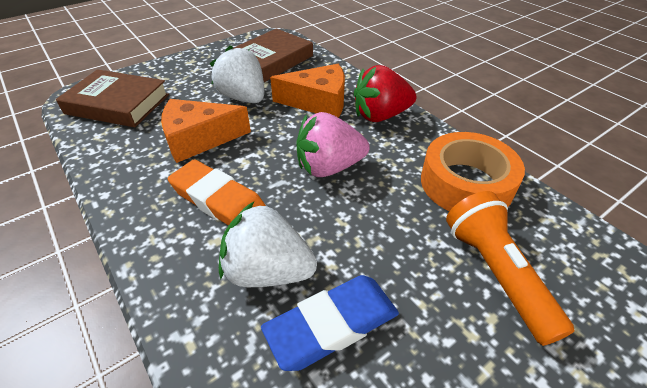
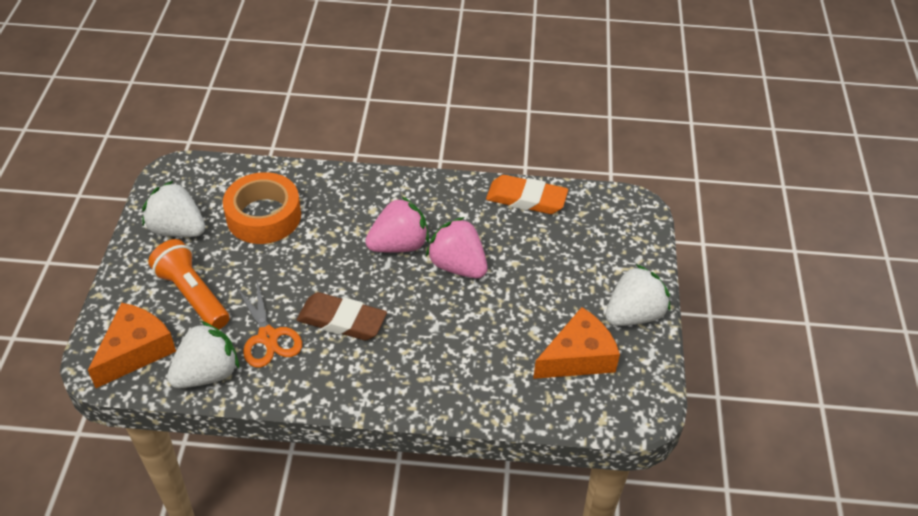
blue eraser: 1 -> 0
brown book: 2 -> 0
brown eraser: 0 -> 1
orange scissors: 0 -> 1
pink strawberry: 1 -> 2
red strawberry: 1 -> 0
white strawberry: 2 -> 3

